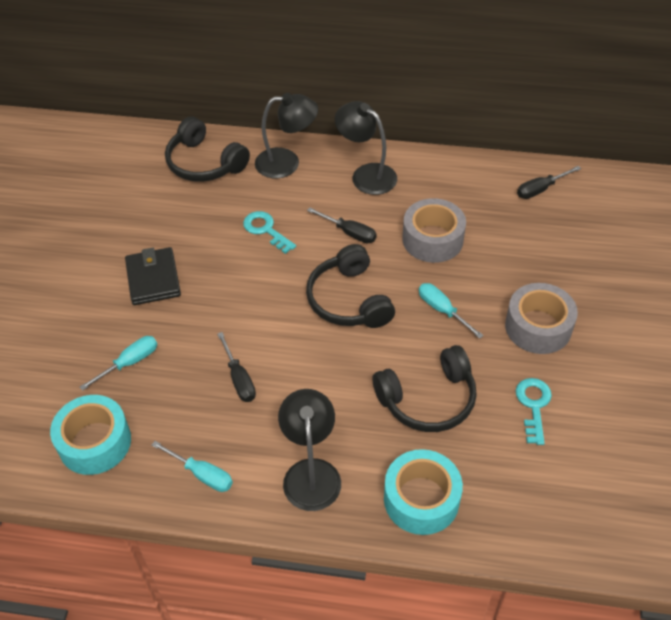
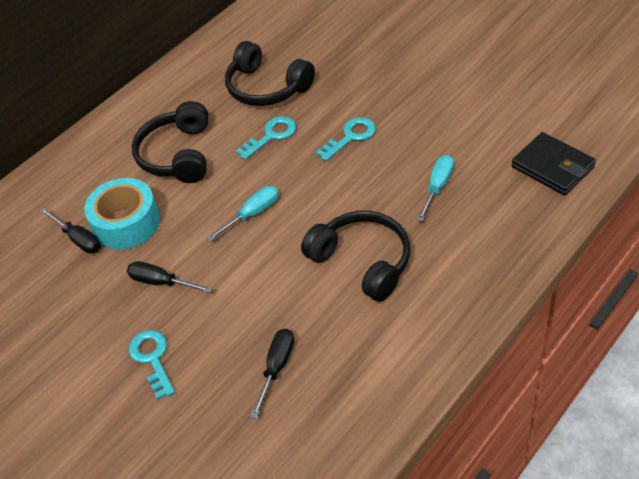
black lamp: 3 -> 0
grey tape: 2 -> 0
turquoise key: 2 -> 3
turquoise screwdriver: 3 -> 2
turquoise tape: 2 -> 1

